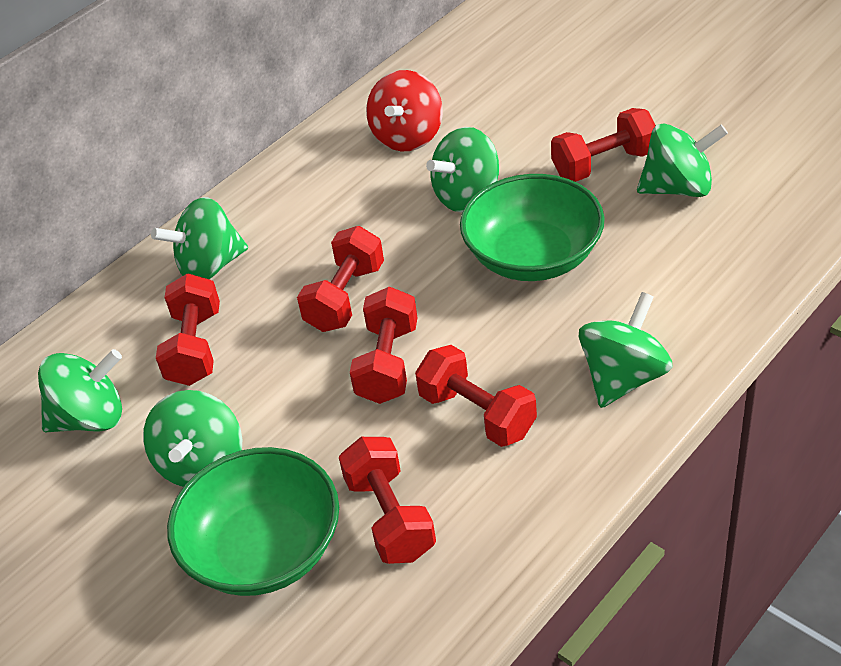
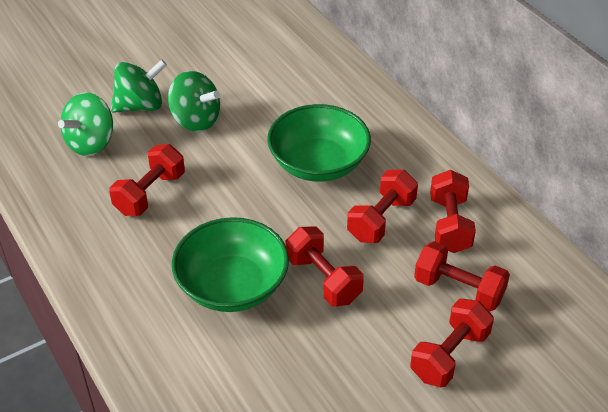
green spinning top: 6 -> 3
red spinning top: 1 -> 0

